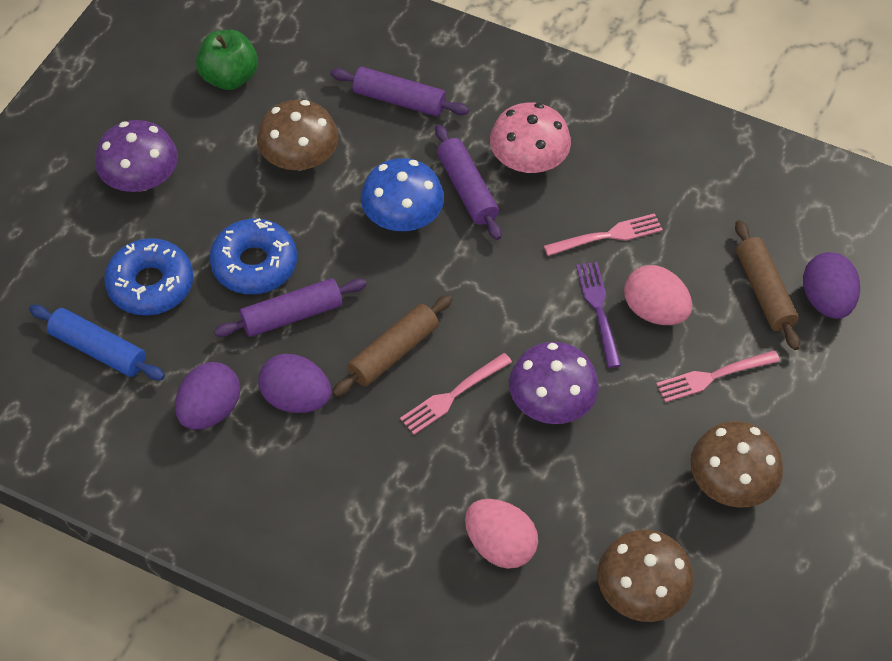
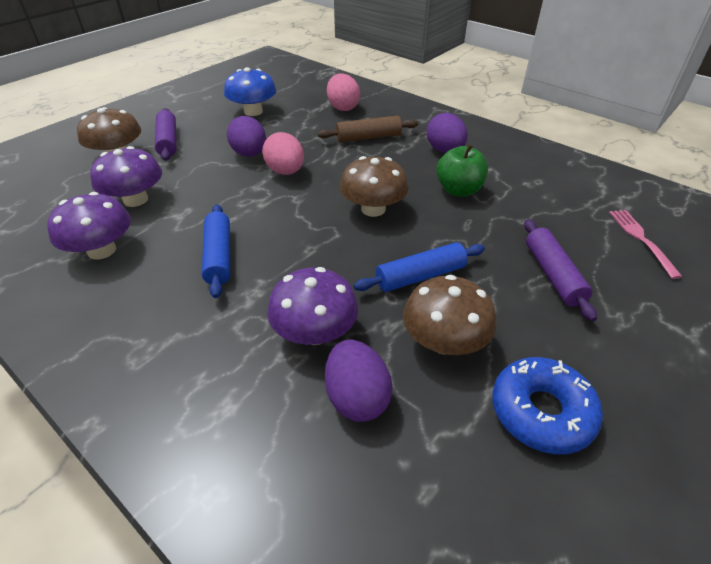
blue donut: 2 -> 1
blue rolling pin: 1 -> 2
brown rolling pin: 2 -> 1
pink fork: 3 -> 1
pink mushroom: 1 -> 0
purple fork: 1 -> 0
purple mushroom: 2 -> 3
purple rolling pin: 3 -> 2

